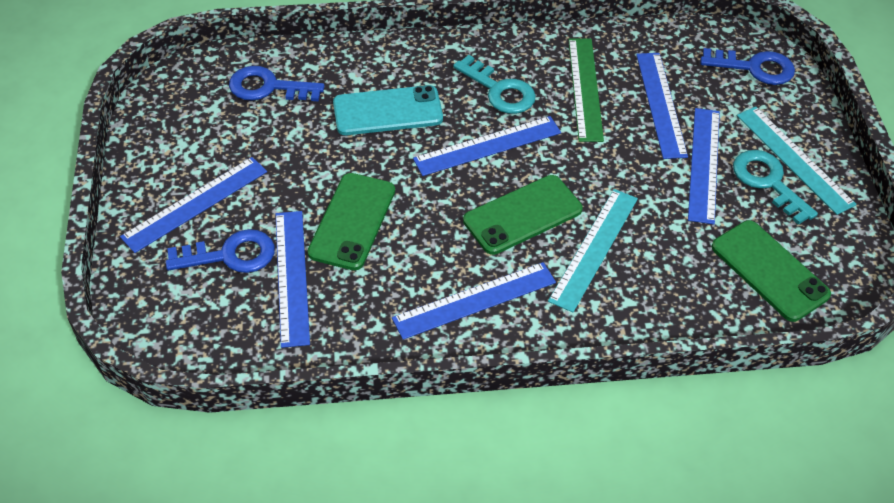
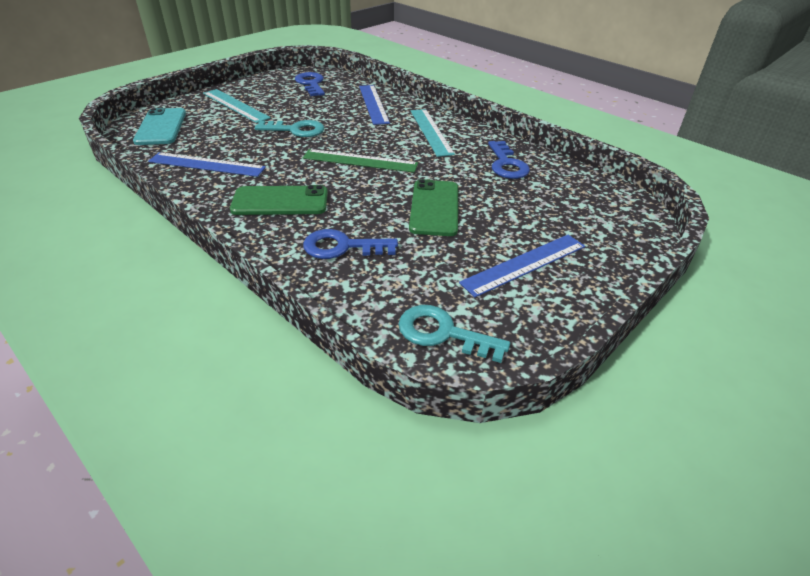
blue ruler: 6 -> 3
green phone: 3 -> 2

